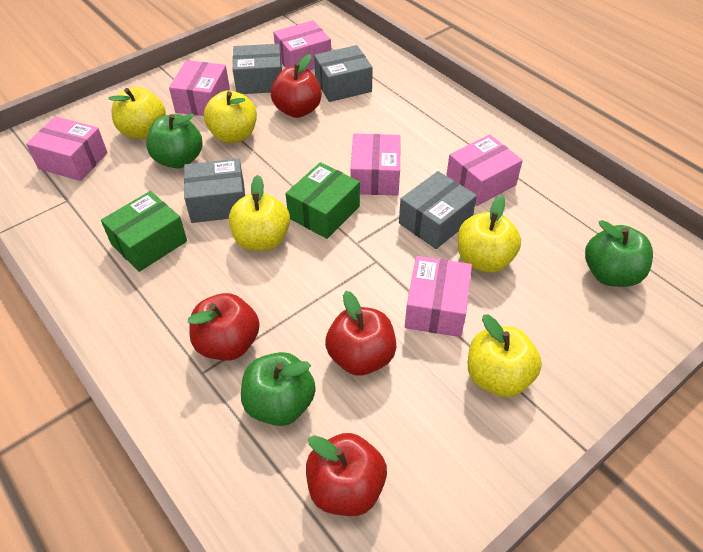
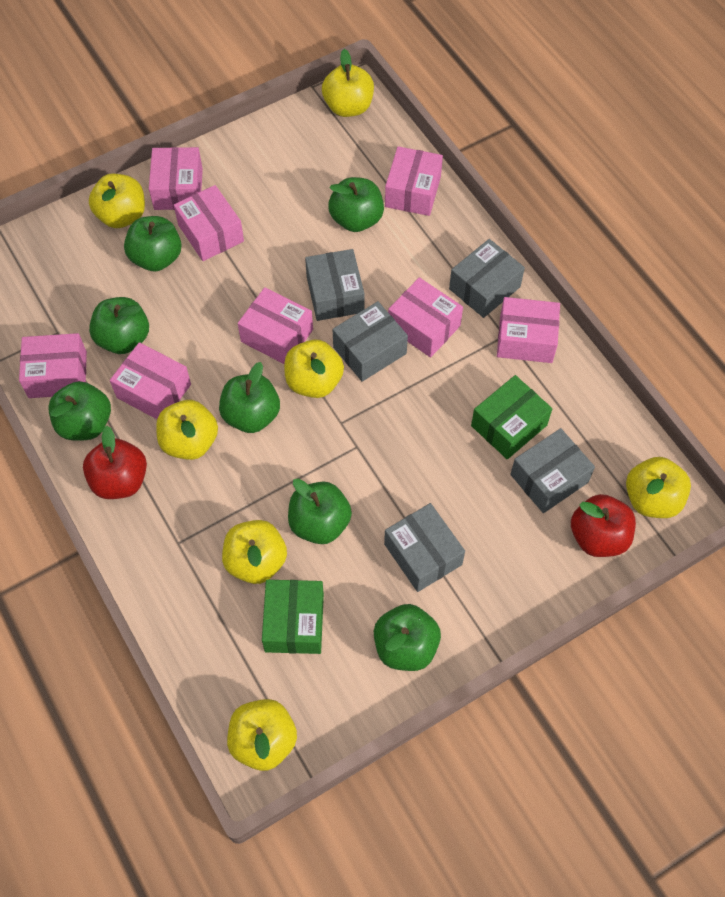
green apple: 3 -> 7
grey box: 4 -> 5
pink box: 6 -> 8
red apple: 4 -> 2
yellow apple: 5 -> 7

